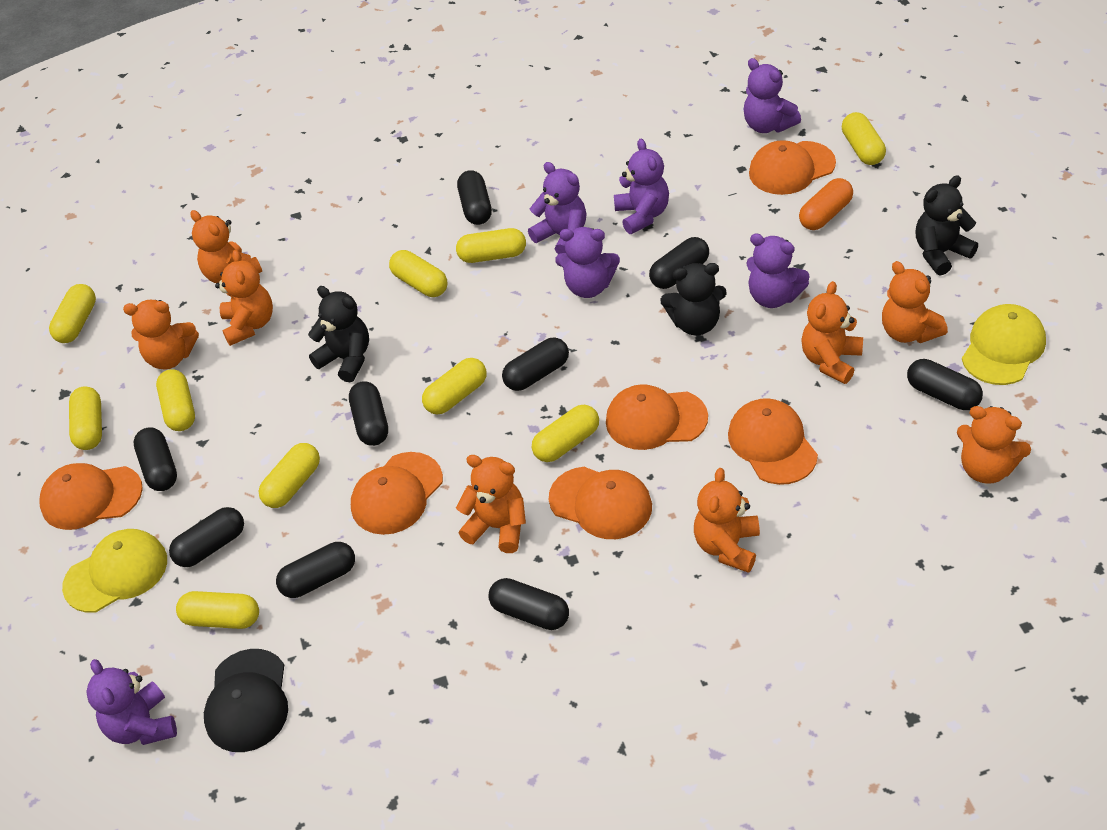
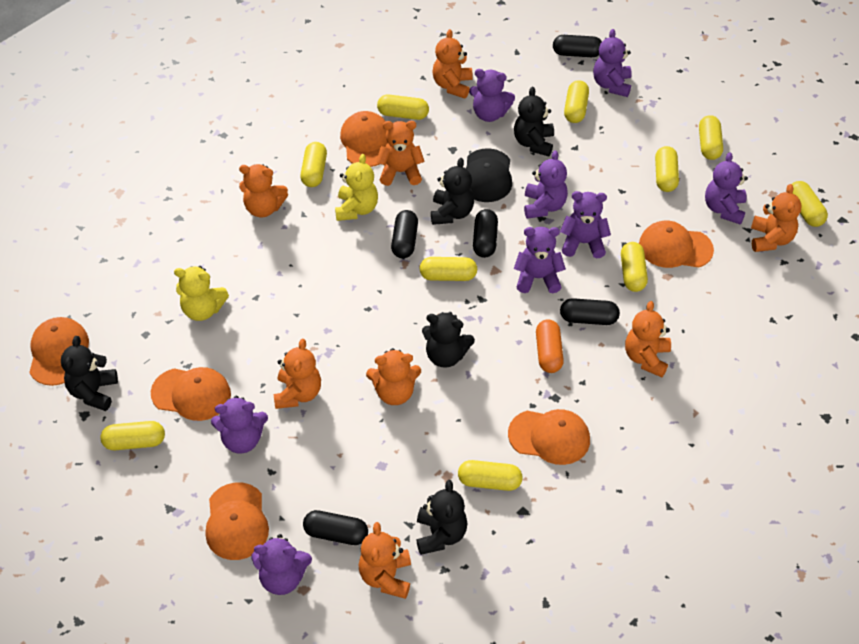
black capsule: 9 -> 5
black teddy bear: 3 -> 5
purple teddy bear: 6 -> 8
yellow cap: 2 -> 0
yellow teddy bear: 0 -> 2

